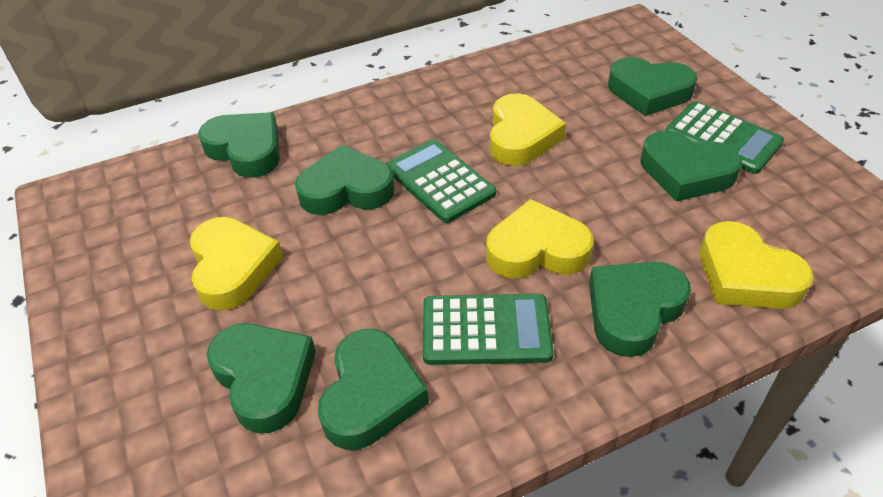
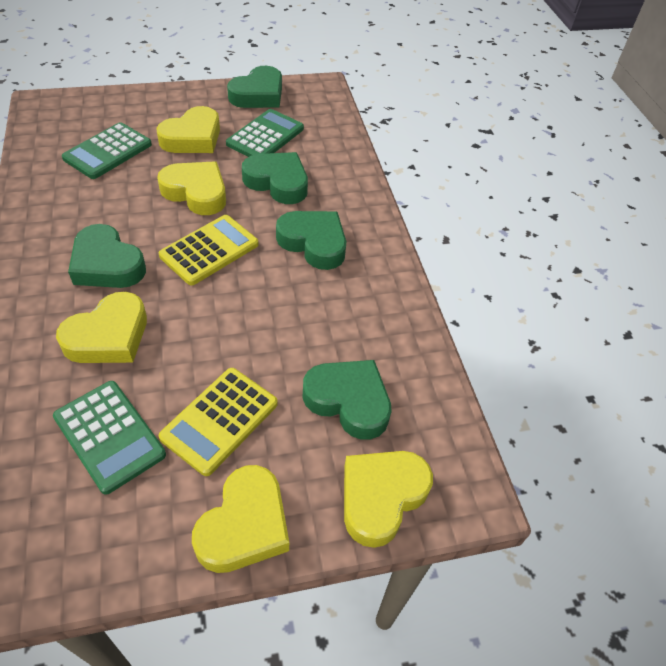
green heart: 7 -> 5
yellow calculator: 0 -> 2
yellow heart: 4 -> 5

